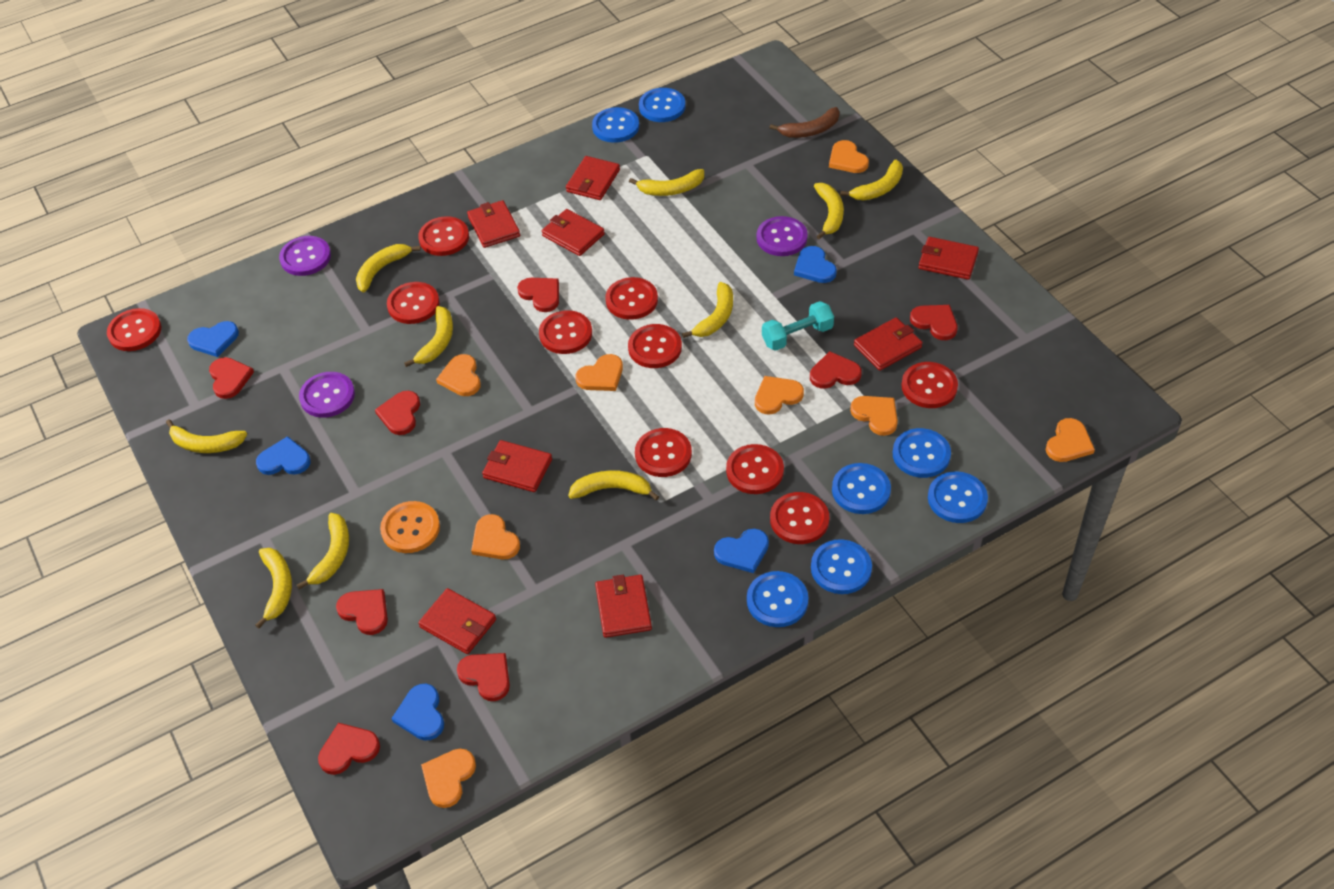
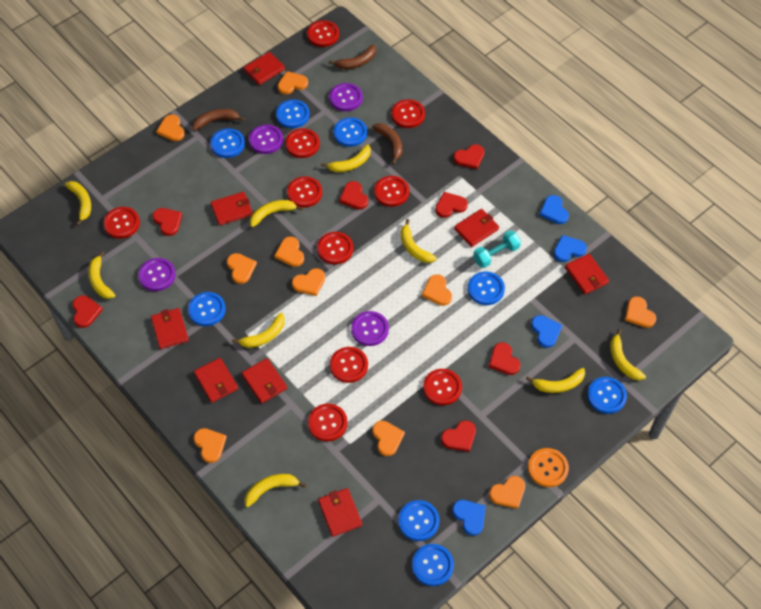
blue button: 7 -> 8
blue heart: 5 -> 4
brown banana: 1 -> 3
orange heart: 8 -> 10
purple button: 3 -> 4
red heart: 8 -> 7
yellow banana: 10 -> 9

